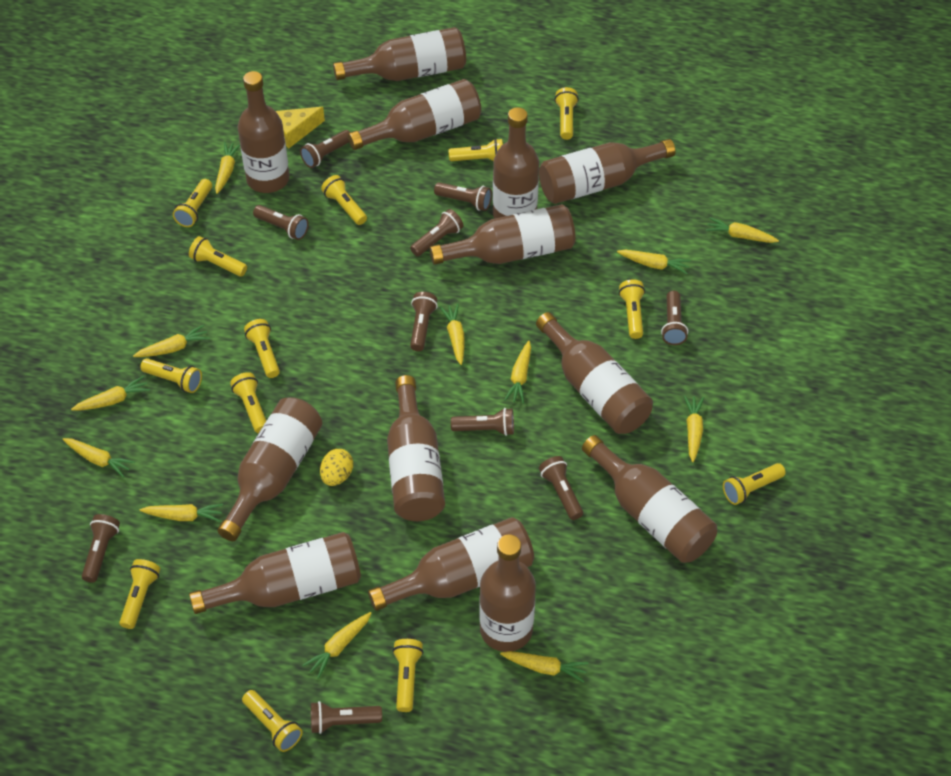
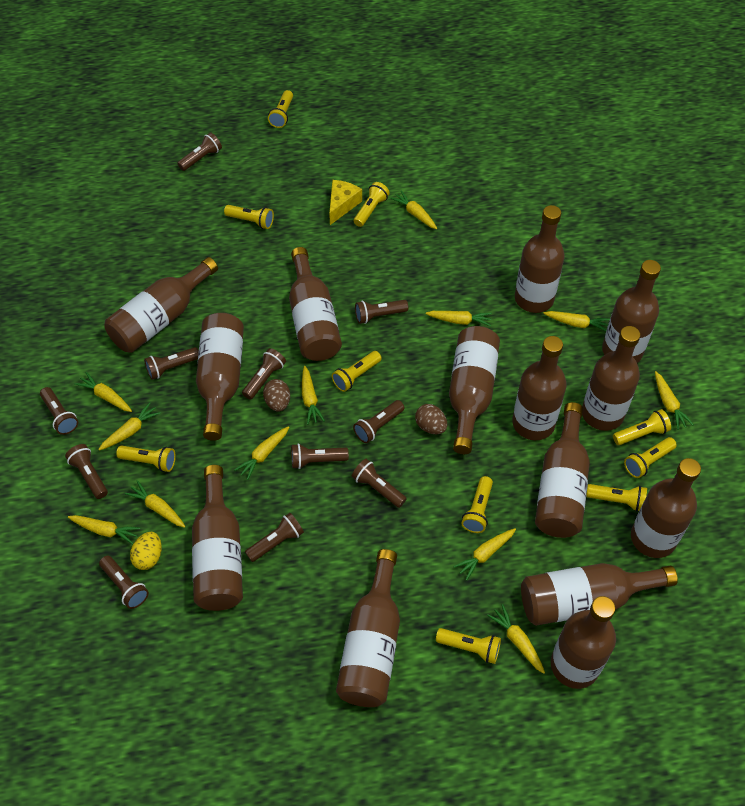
brown bottle: 13 -> 14
brown egg: 0 -> 2
brown flashlight: 10 -> 11
yellow flashlight: 13 -> 10

